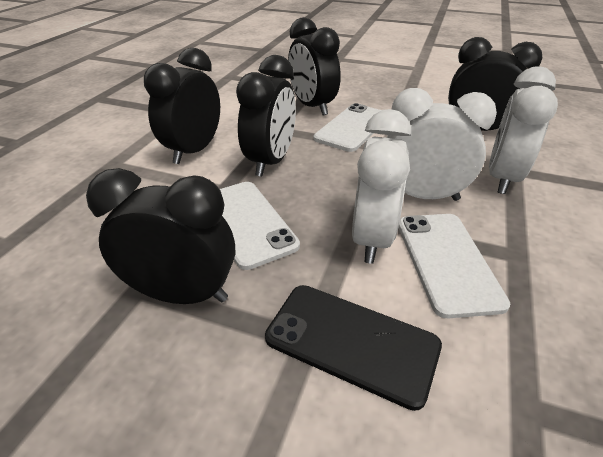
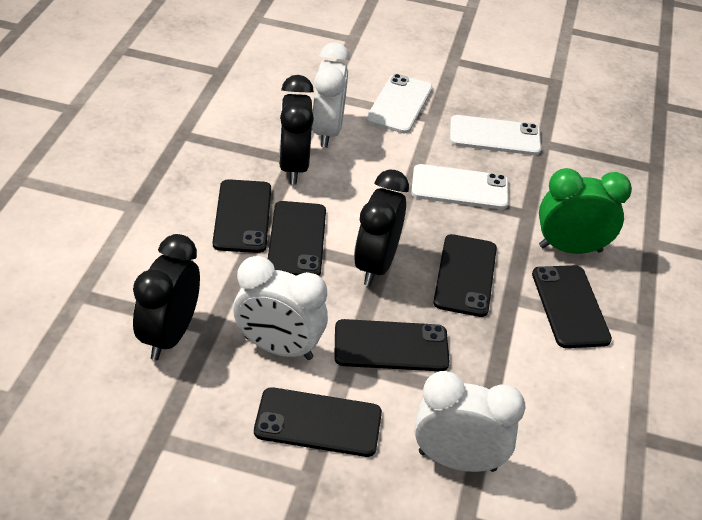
black clock: 5 -> 3
black phone: 1 -> 6
green clock: 0 -> 1

